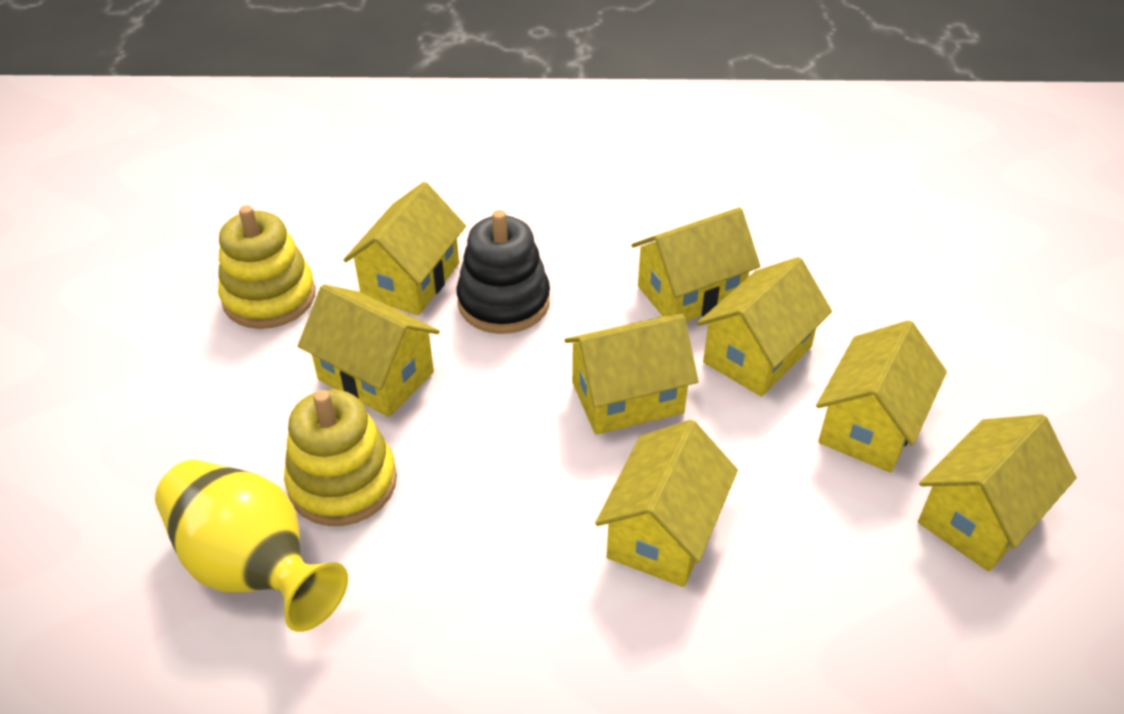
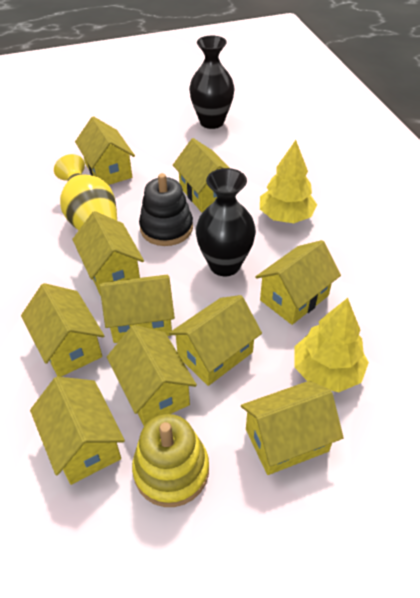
black vase: 0 -> 2
yellow house: 8 -> 10
yellow stacking toy: 2 -> 1
yellow tree: 0 -> 2

